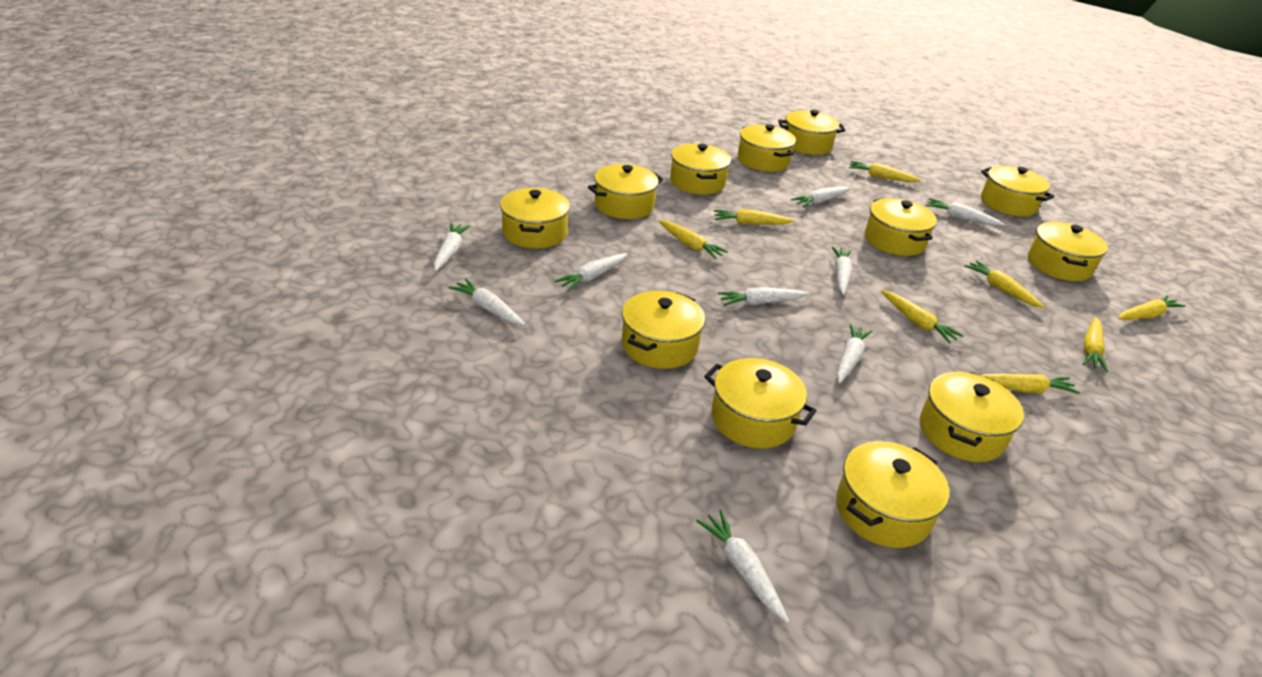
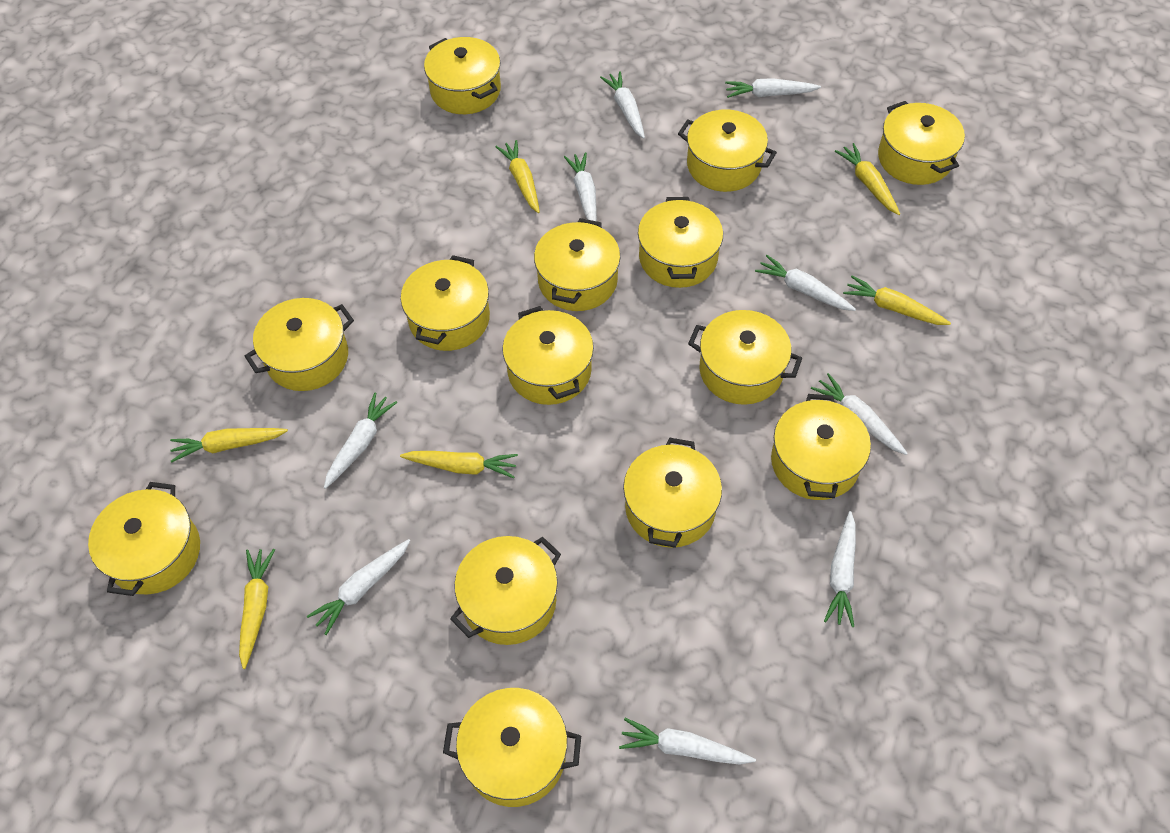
yellow carrot: 8 -> 6
yellow pot: 12 -> 14

